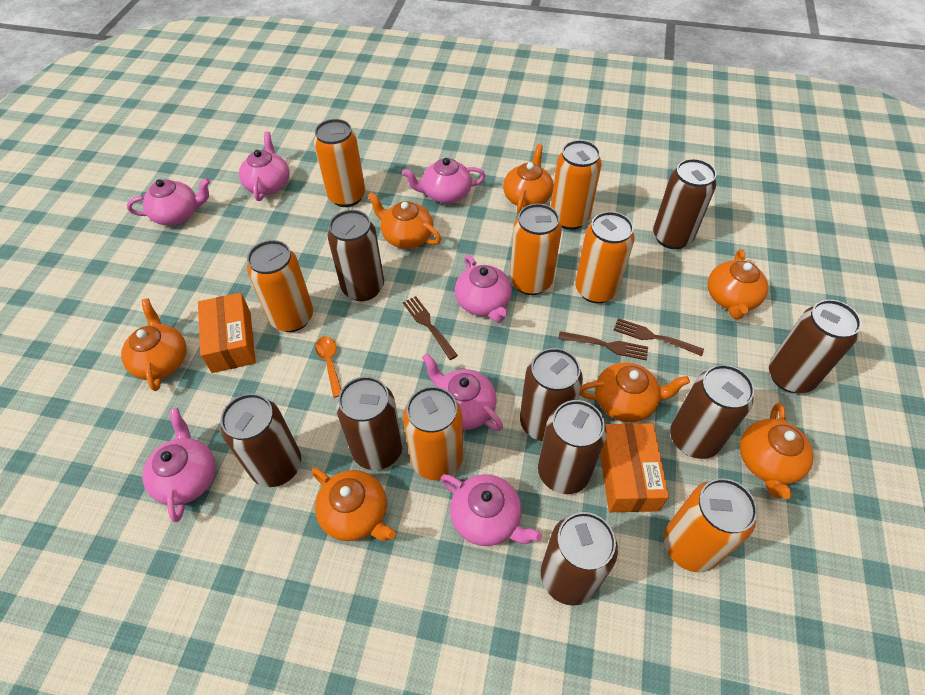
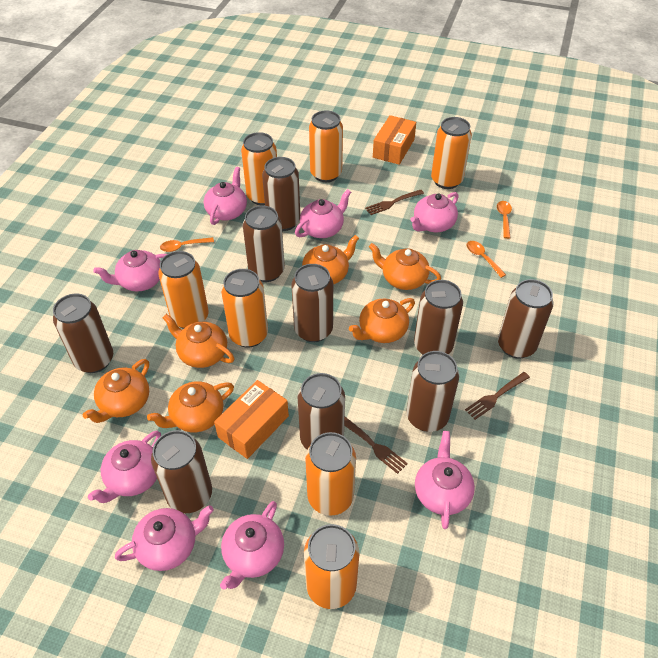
orange spoon: 1 -> 3
orange teapot: 7 -> 6
pink teapot: 7 -> 8

